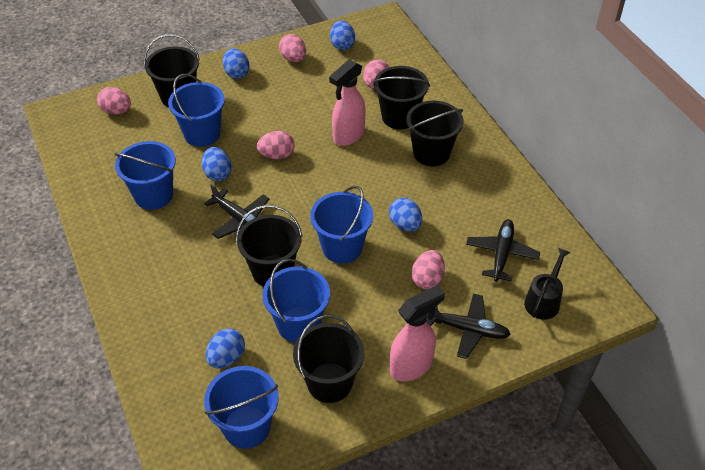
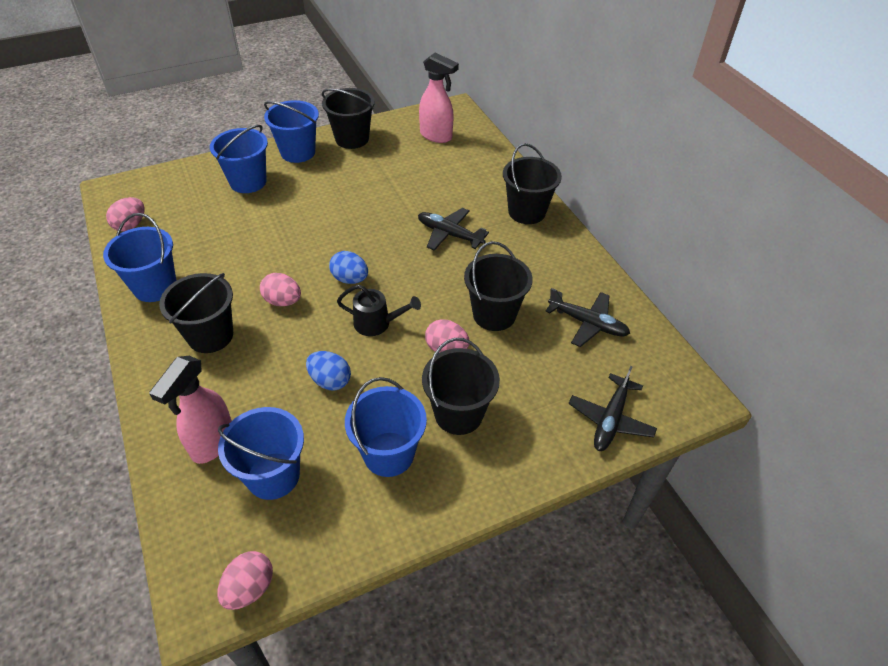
blue egg: 5 -> 2
pink egg: 5 -> 4

